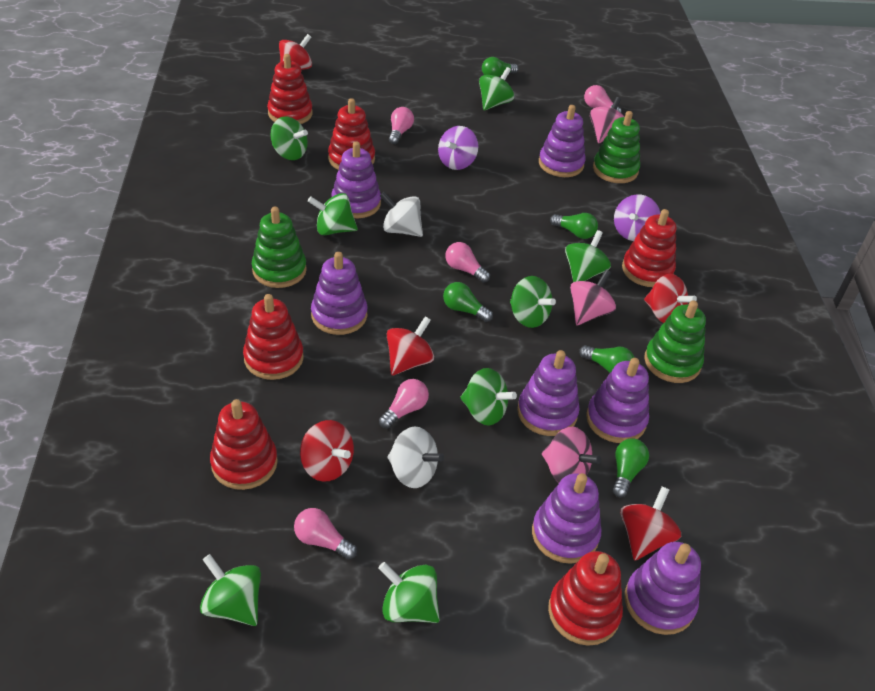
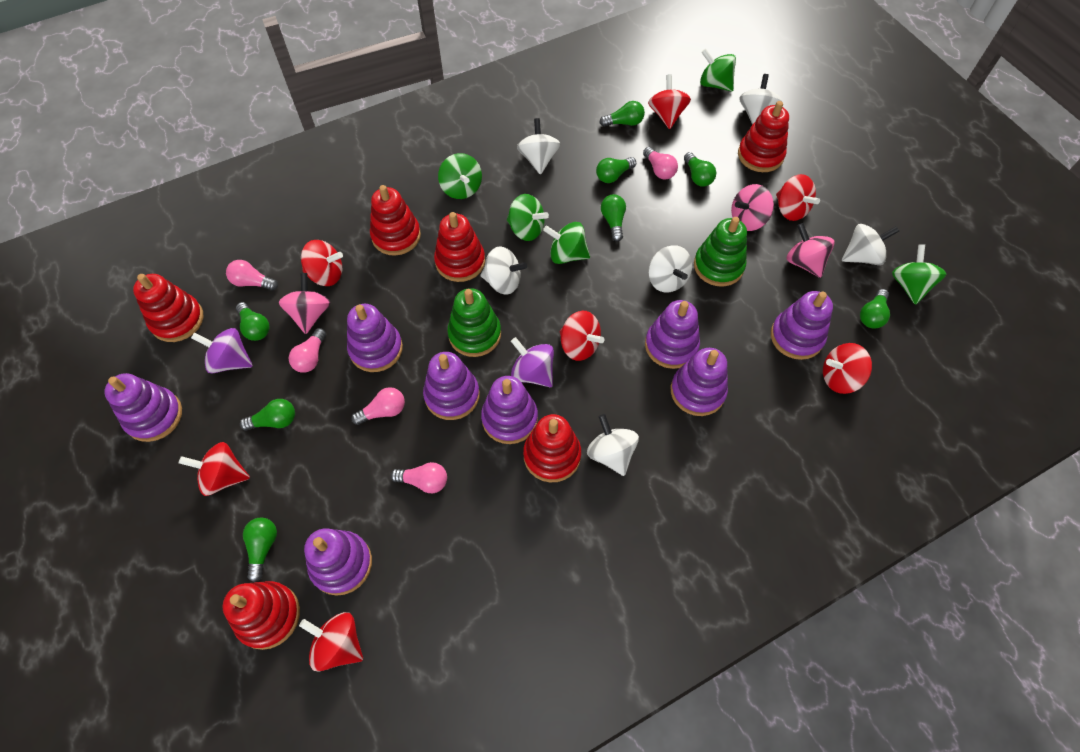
green light bulb: 5 -> 8
green spinning top: 8 -> 5
green stacking toy: 3 -> 2
purple stacking toy: 7 -> 8
red spinning top: 5 -> 7
white spinning top: 2 -> 6

